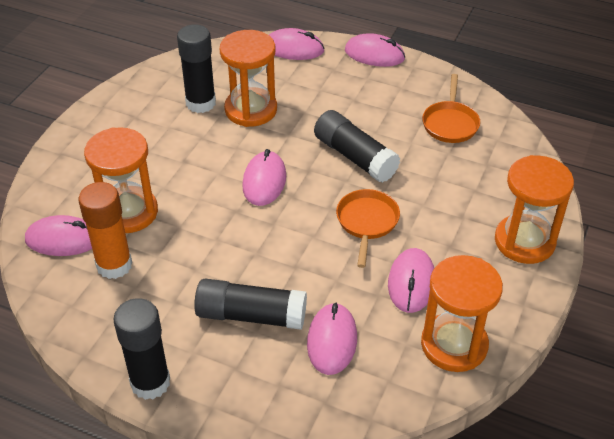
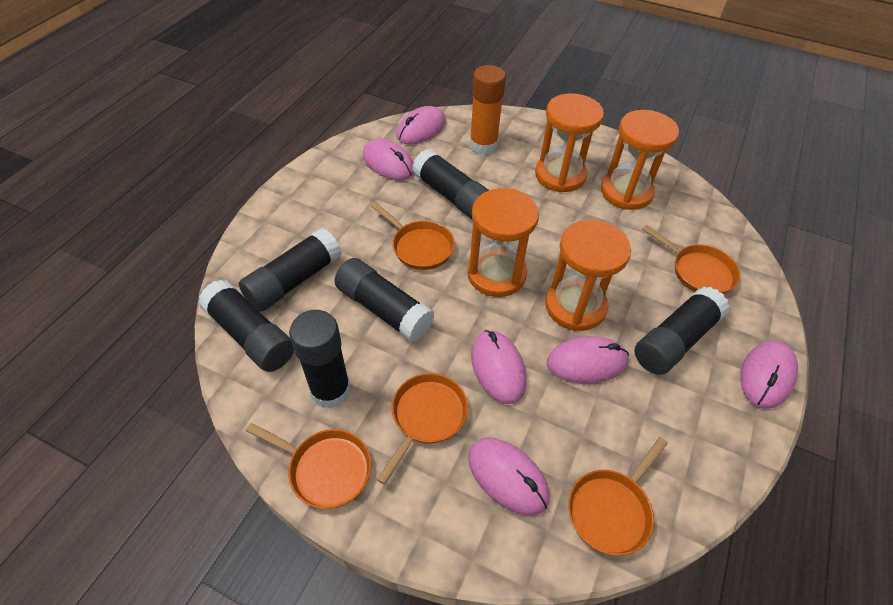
black glue stick: 4 -> 6
orange pan: 2 -> 5

